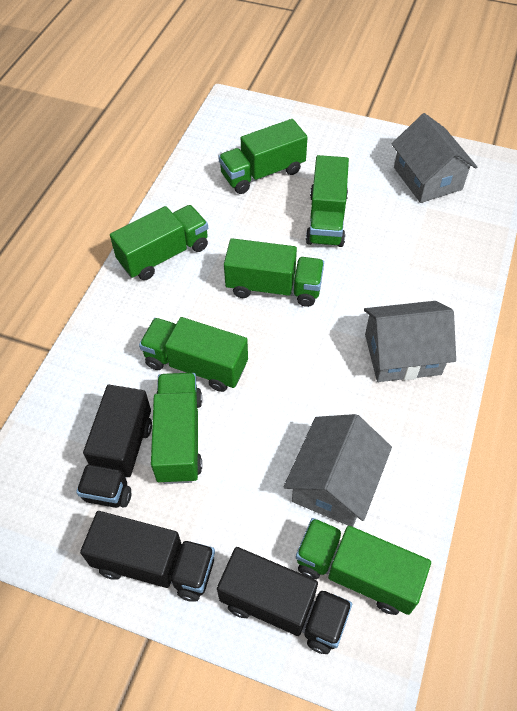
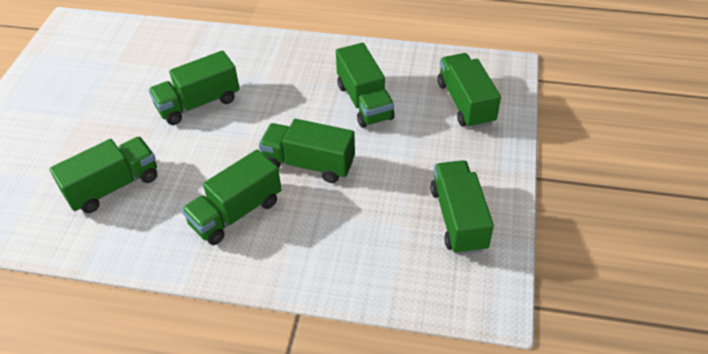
black truck: 3 -> 0
grey house: 3 -> 0

